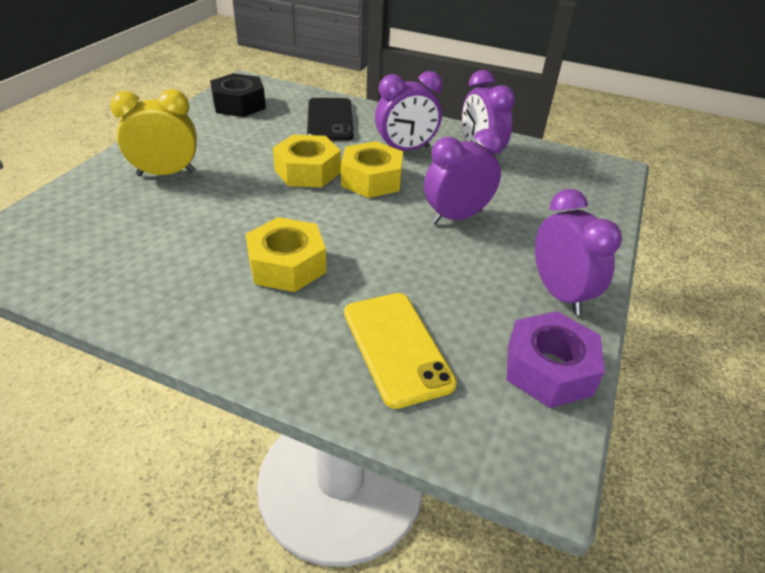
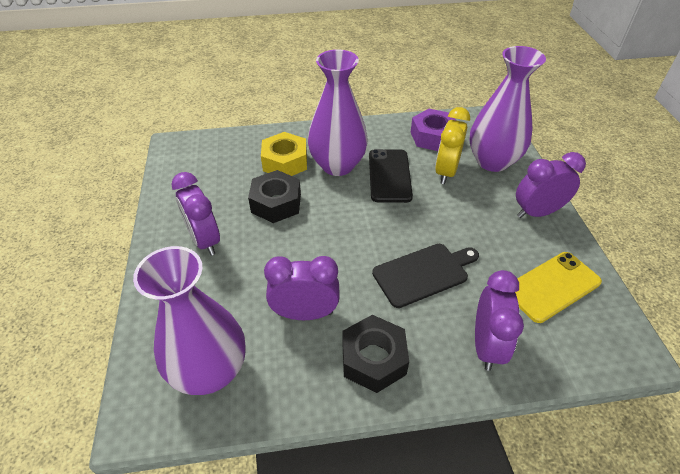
black cutting board: 0 -> 1
black nut: 1 -> 2
purple vase: 0 -> 3
yellow nut: 3 -> 1

